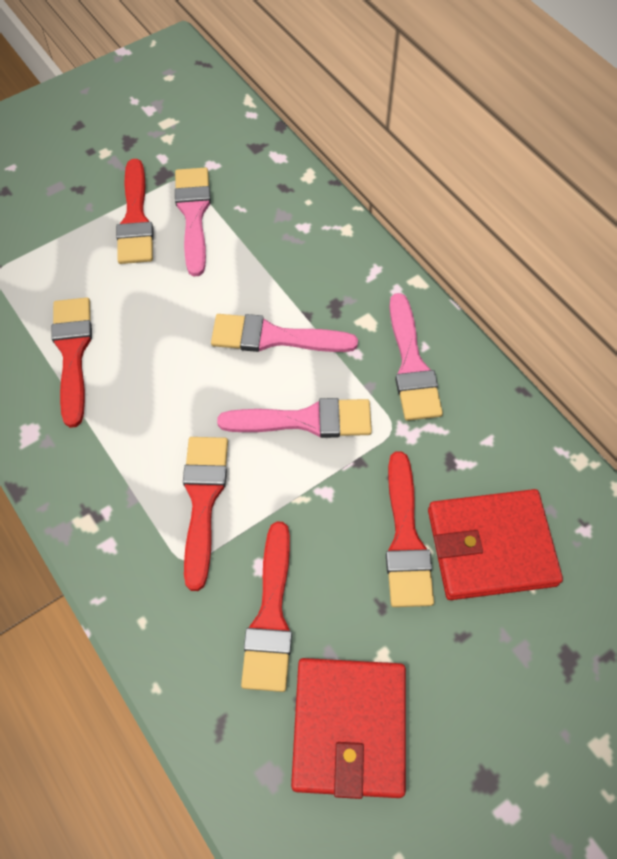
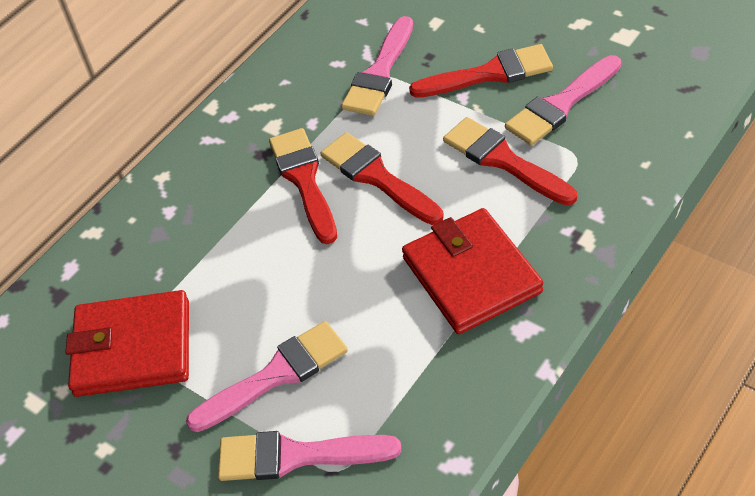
red brush: 5 -> 4

